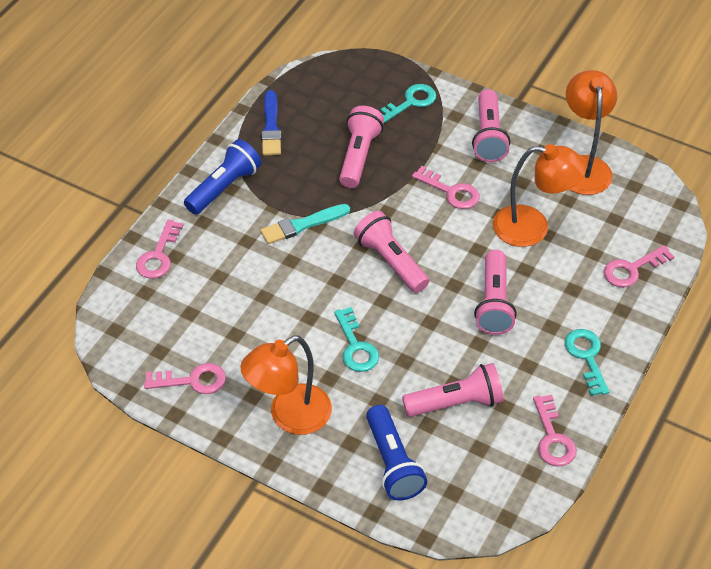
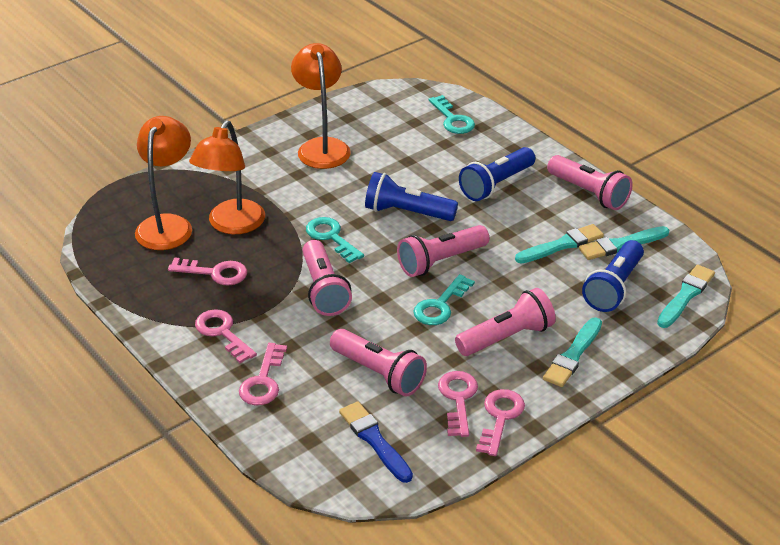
blue flashlight: 2 -> 3
turquoise brush: 1 -> 4

